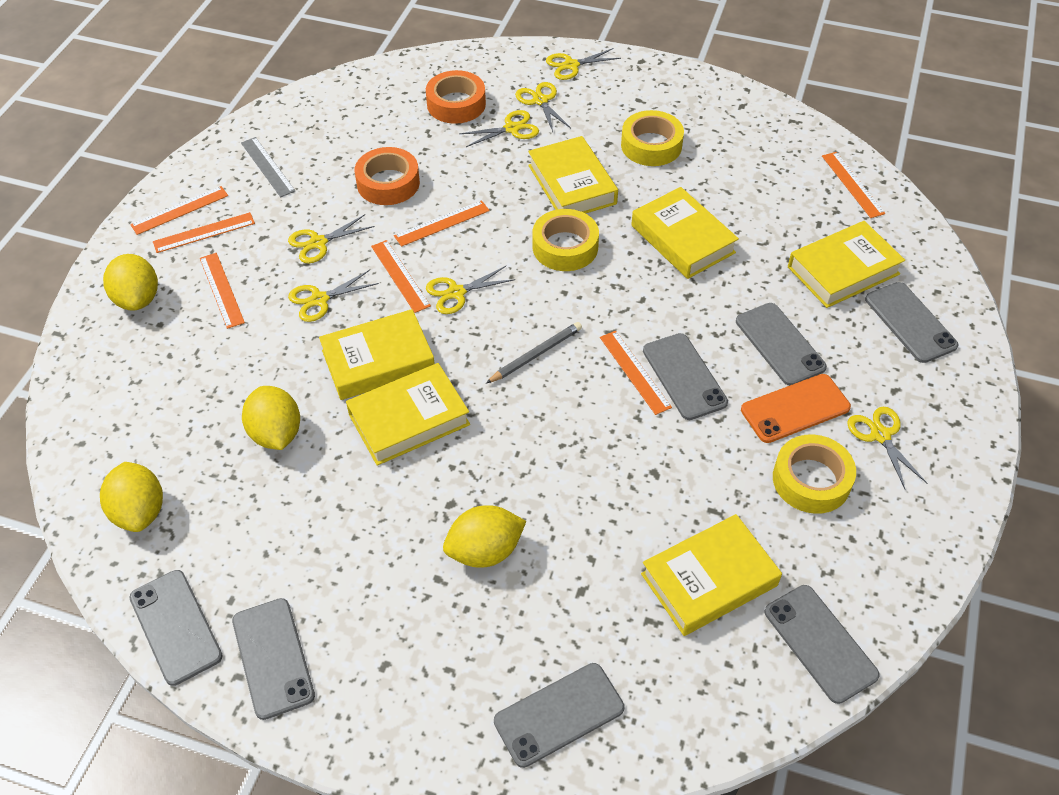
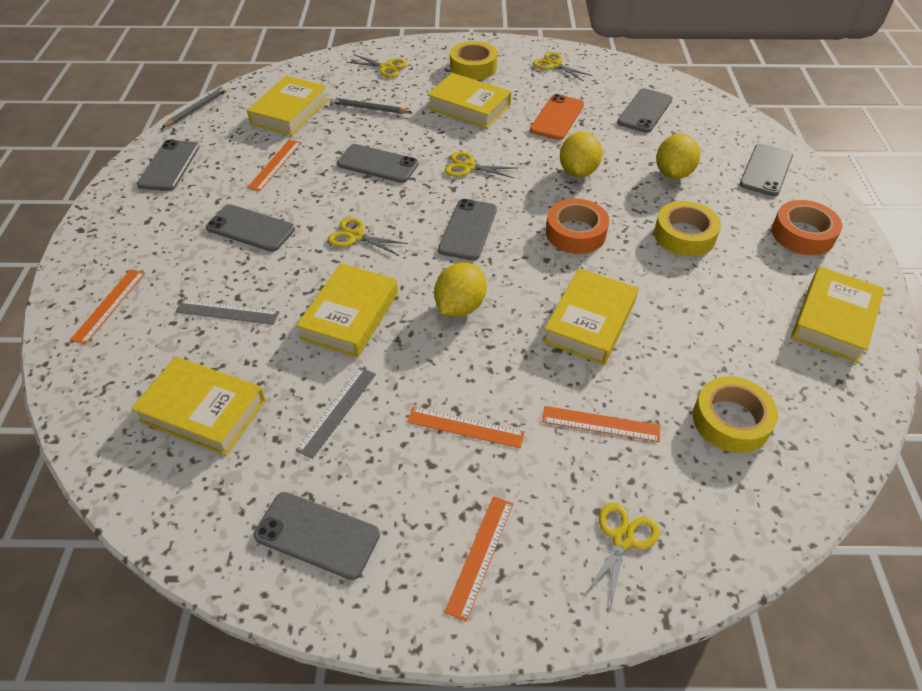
grey pencil: 1 -> 2
grey ruler: 1 -> 2
orange ruler: 7 -> 5
yellow lemon: 4 -> 3
yellow scissors: 7 -> 5

